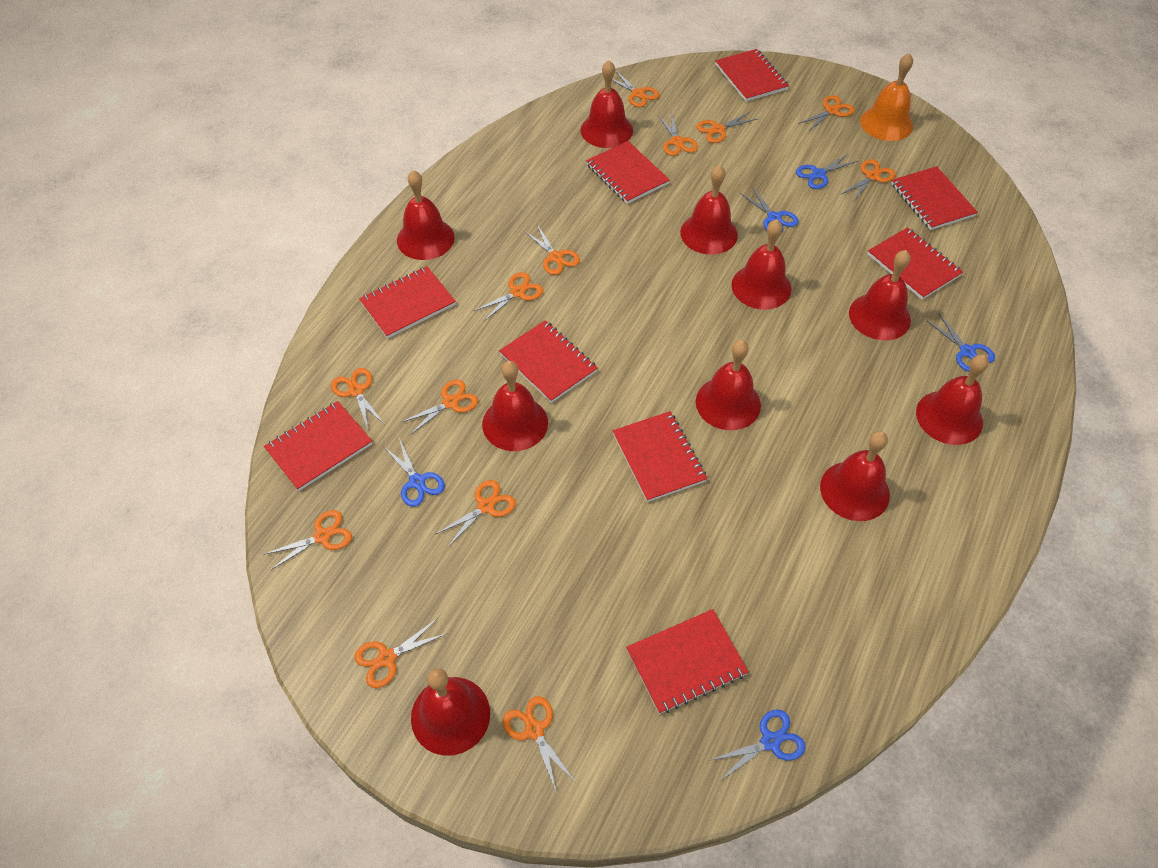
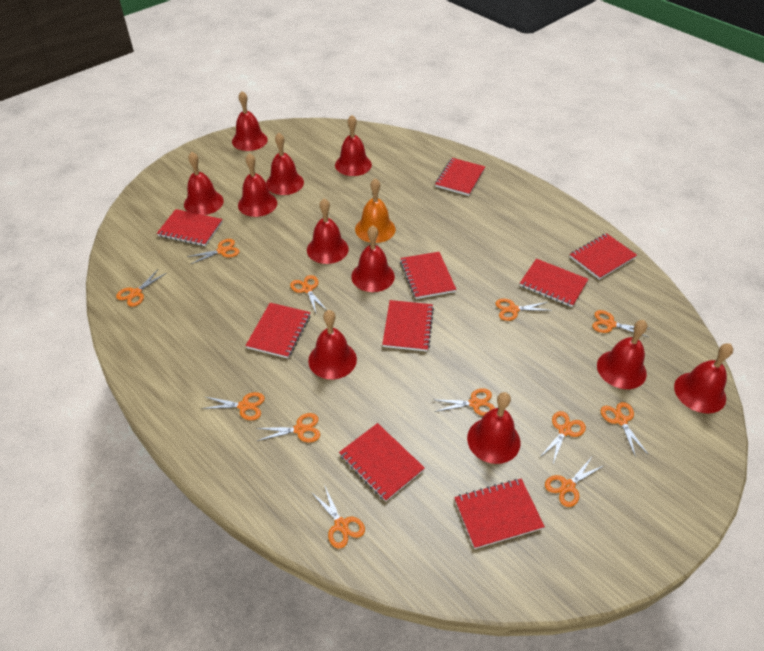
blue scissors: 5 -> 0
orange scissors: 13 -> 12
red bell: 10 -> 11

